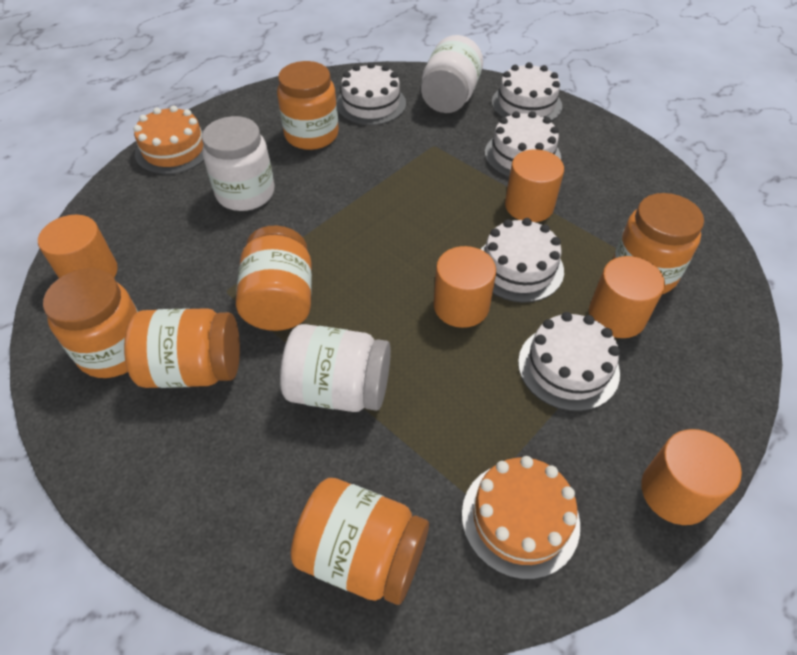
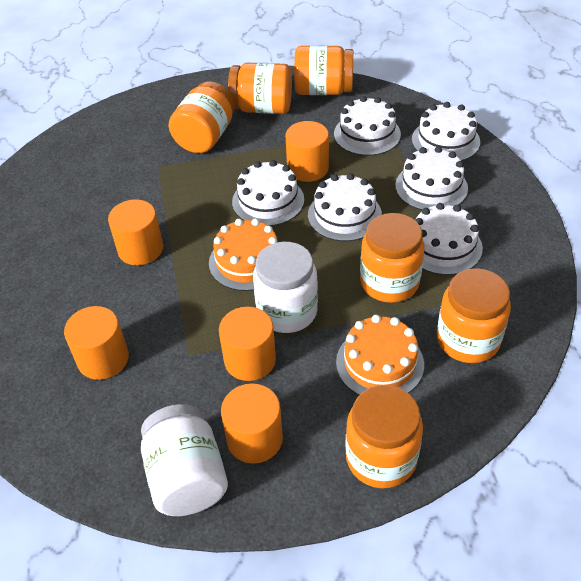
white cake: 5 -> 6
white jar: 3 -> 2

